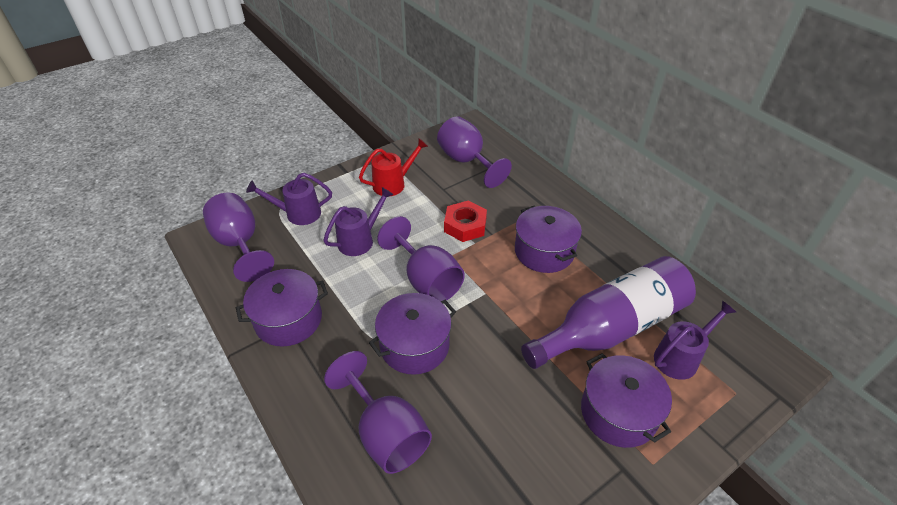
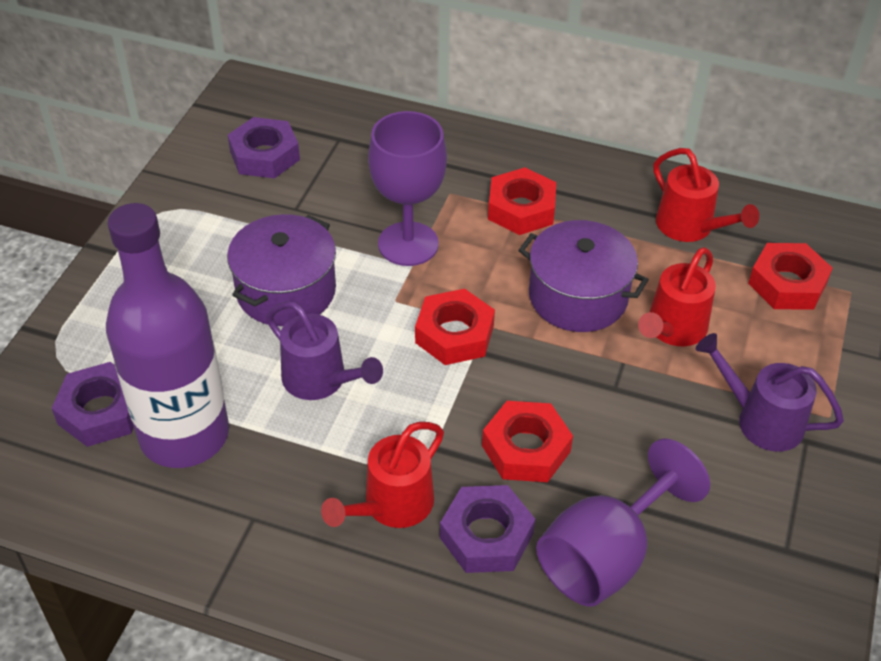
purple goblet: 4 -> 2
purple nut: 0 -> 3
purple pot: 4 -> 2
purple watering can: 3 -> 2
red nut: 1 -> 4
red watering can: 1 -> 3

